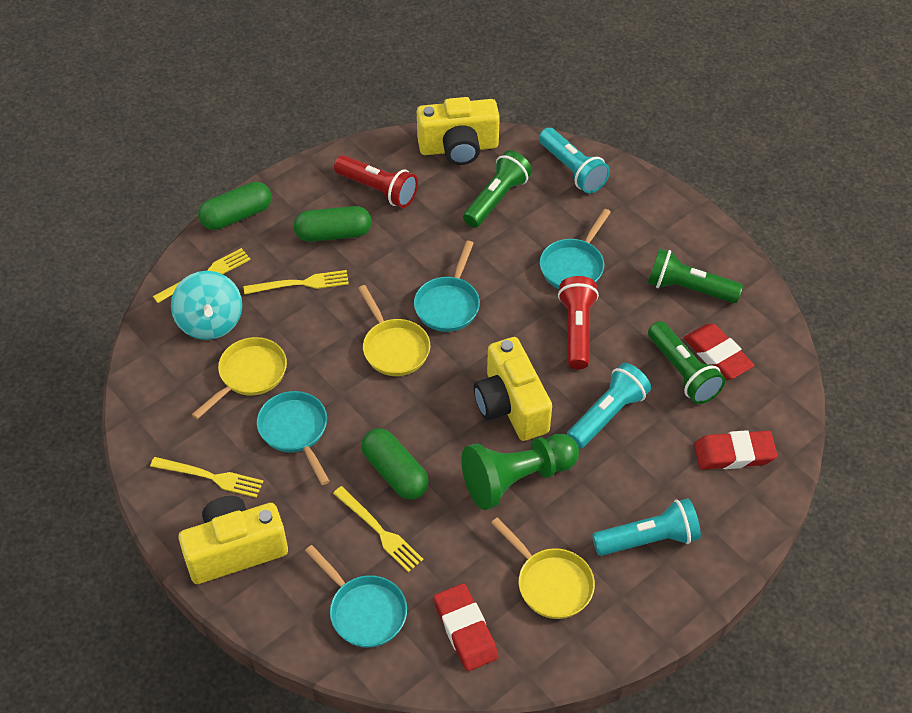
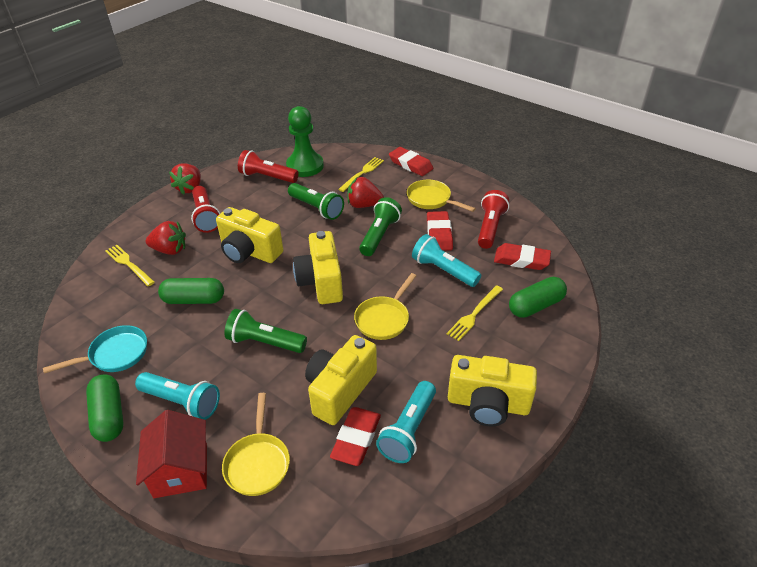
red eraser: 3 -> 4
red flashlight: 2 -> 3
red house: 0 -> 1
red strawberry: 0 -> 3
turquoise pan: 4 -> 1
turquoise spinning top: 1 -> 0
yellow camera: 3 -> 4
yellow fork: 4 -> 3

